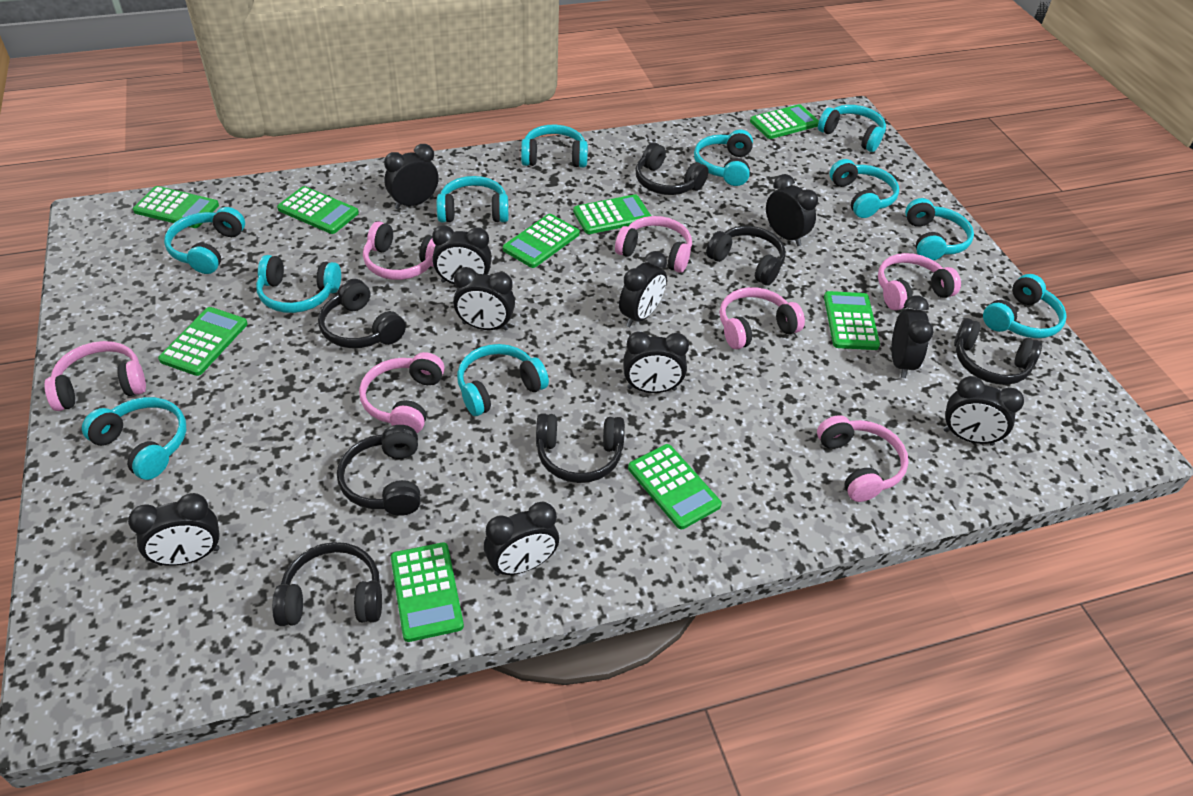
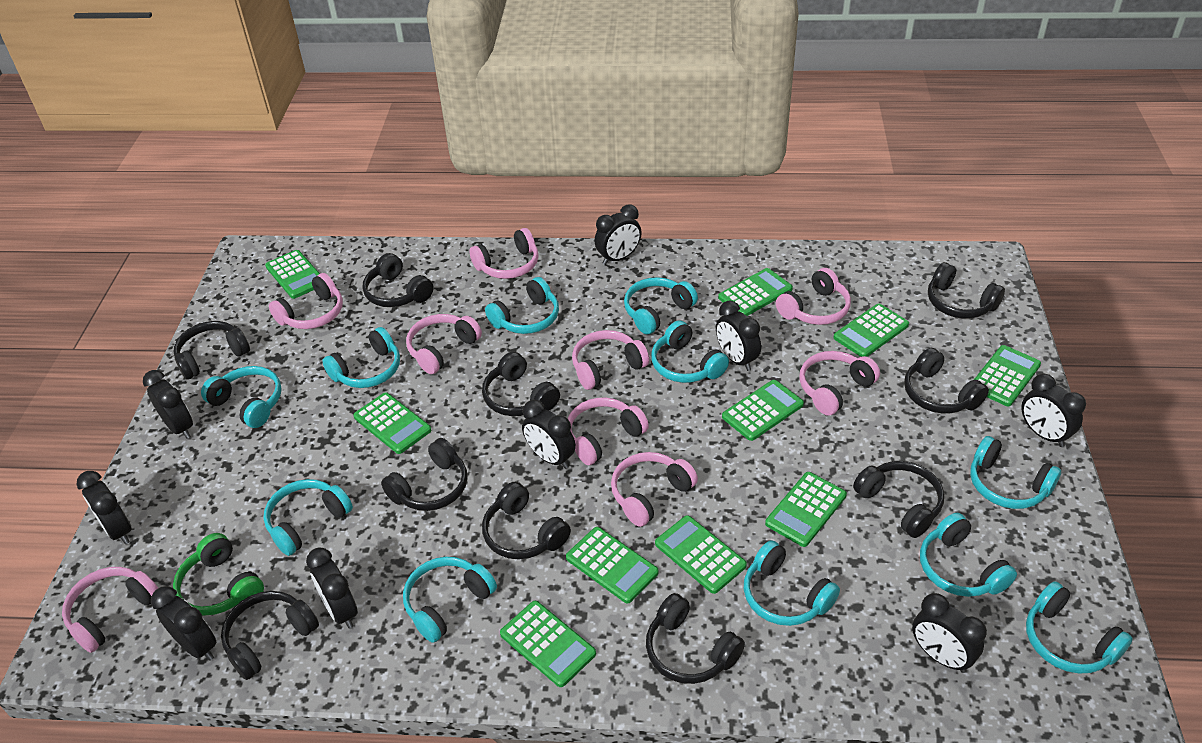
black clock: 10 -> 9
black headphones: 7 -> 10
green calculator: 9 -> 10
green headphones: 0 -> 1
pink headphones: 7 -> 9

